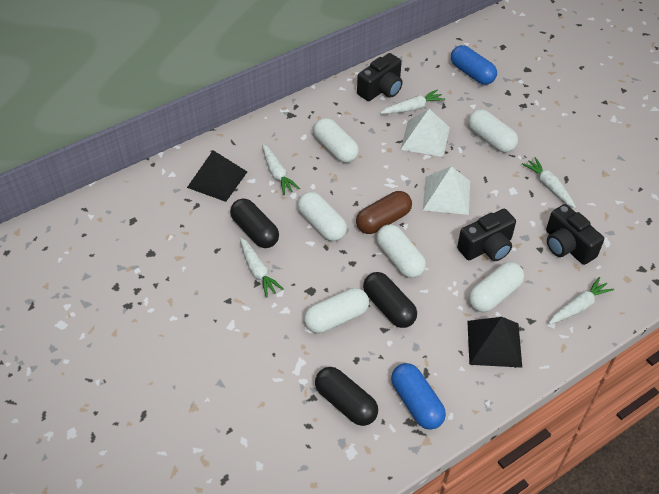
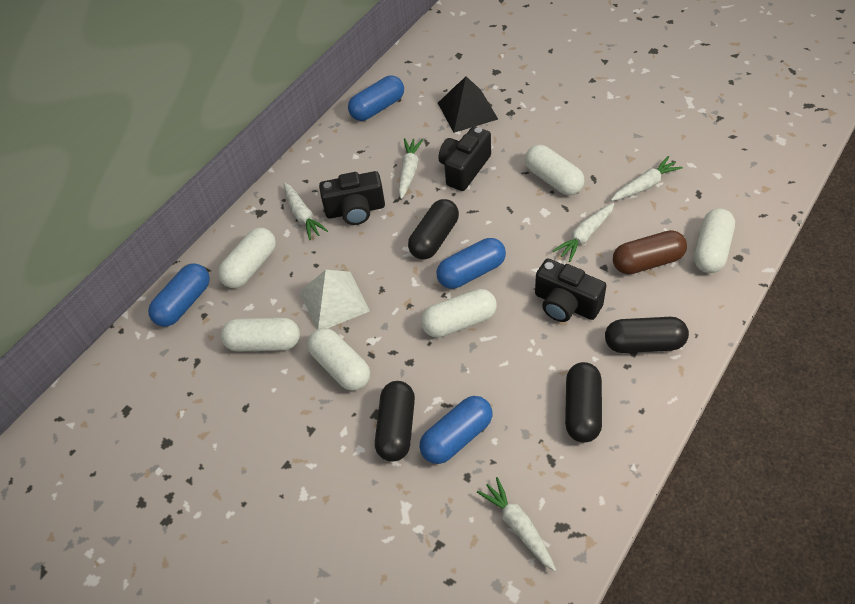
black capsule: 3 -> 4
black pyramid: 2 -> 1
blue capsule: 2 -> 4
white pyramid: 2 -> 1

